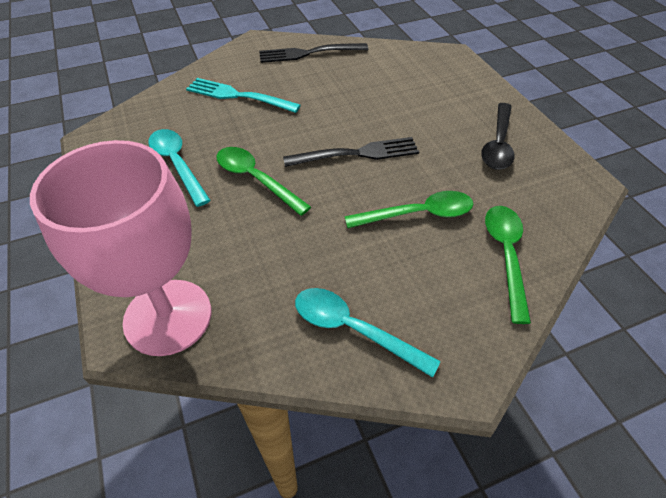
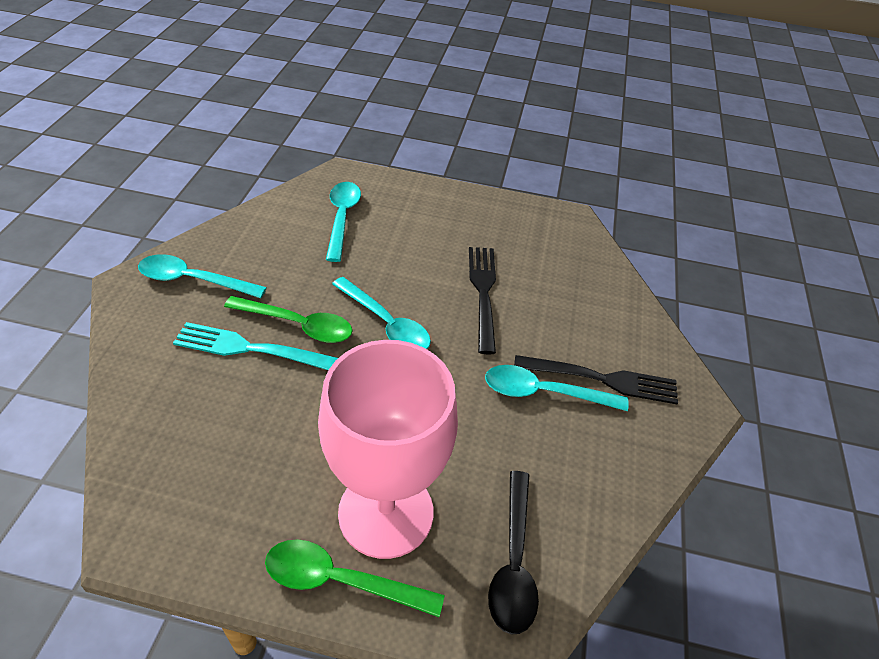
green spoon: 3 -> 2
turquoise spoon: 2 -> 4

